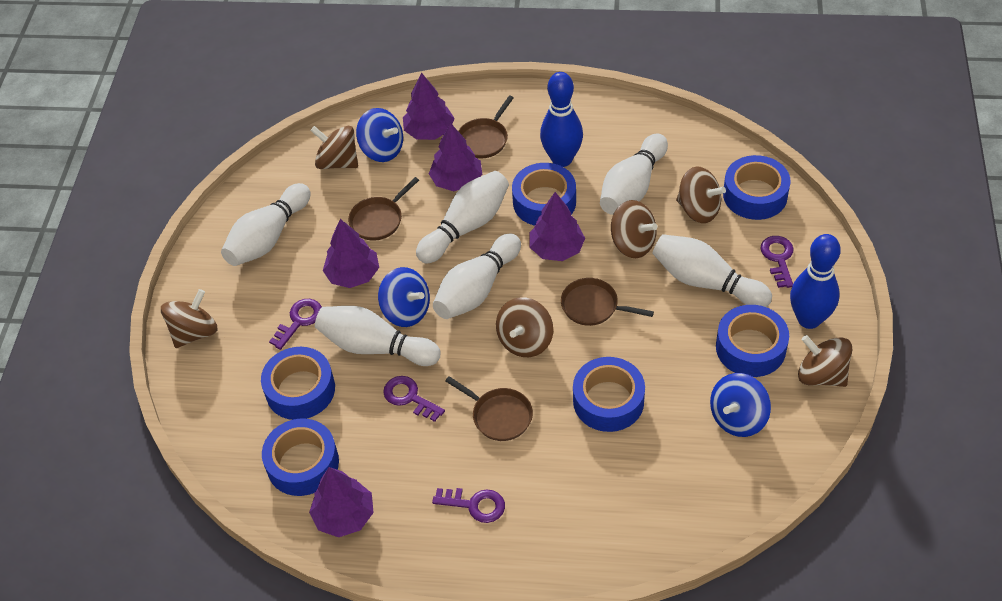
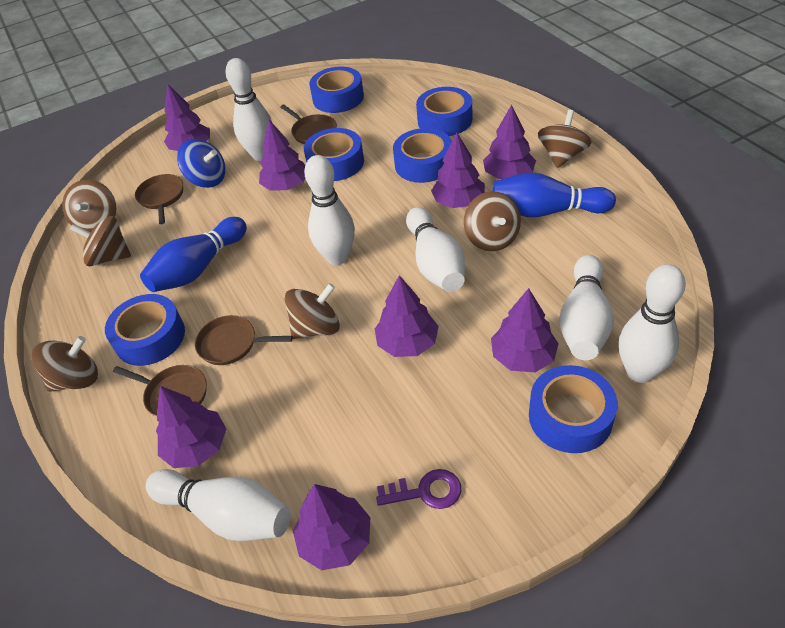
blue spinning top: 3 -> 1
purple key: 4 -> 1
purple tree: 5 -> 8

